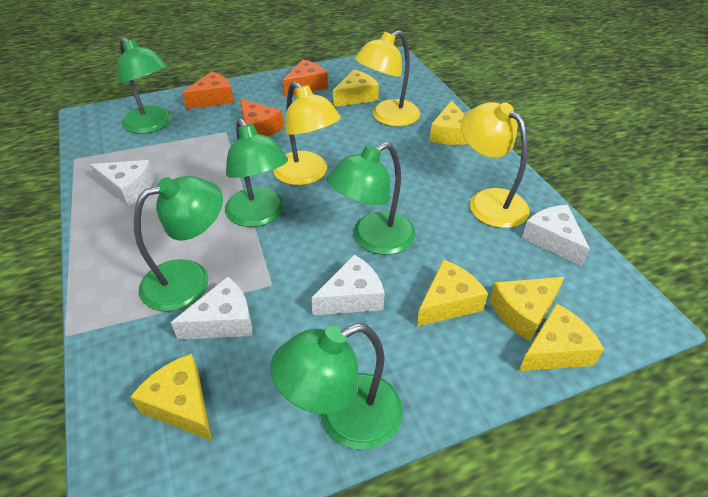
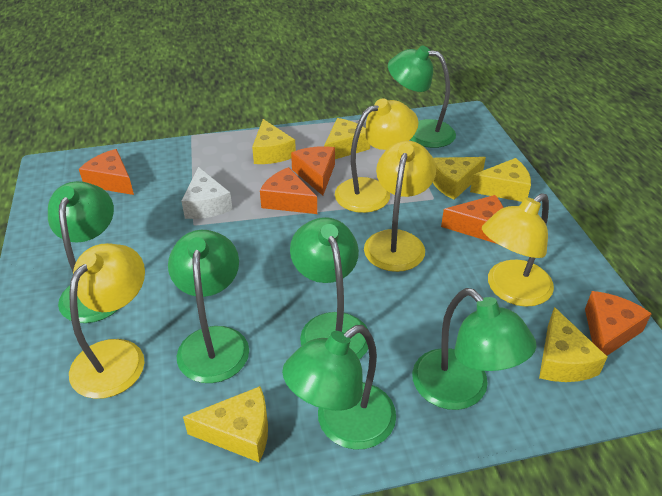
green lamp: 5 -> 6
orange cheese: 3 -> 5
white cheese: 4 -> 1
yellow lamp: 3 -> 4

